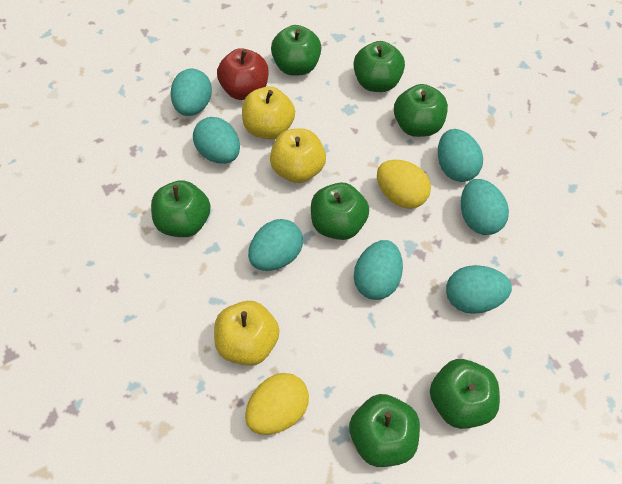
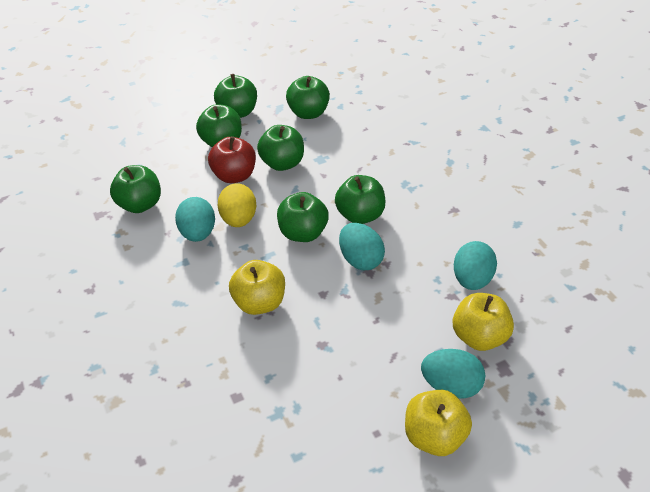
turquoise egg: 7 -> 4
yellow egg: 2 -> 1

